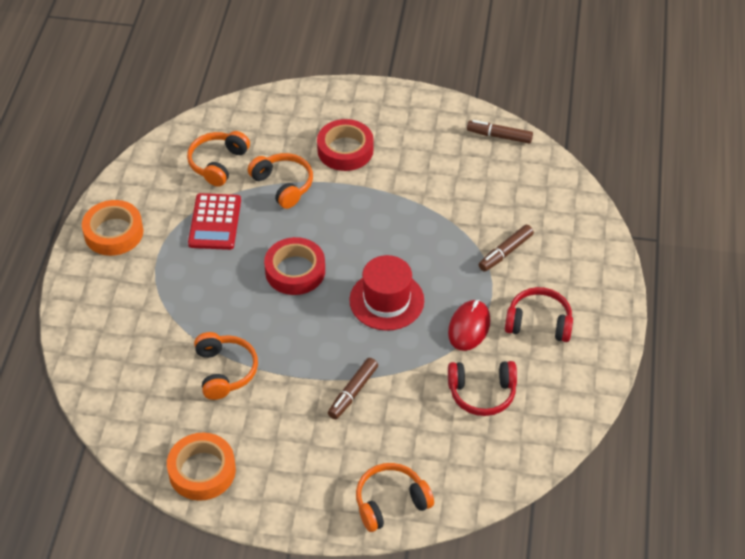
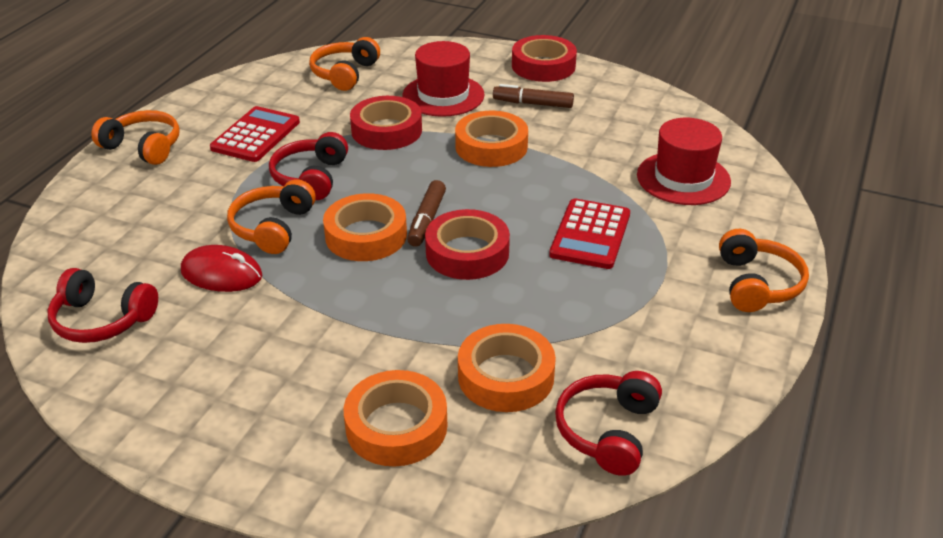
brown marker: 3 -> 2
orange tape: 2 -> 4
red calculator: 1 -> 2
red hat: 1 -> 2
red headphones: 2 -> 3
red tape: 2 -> 3

